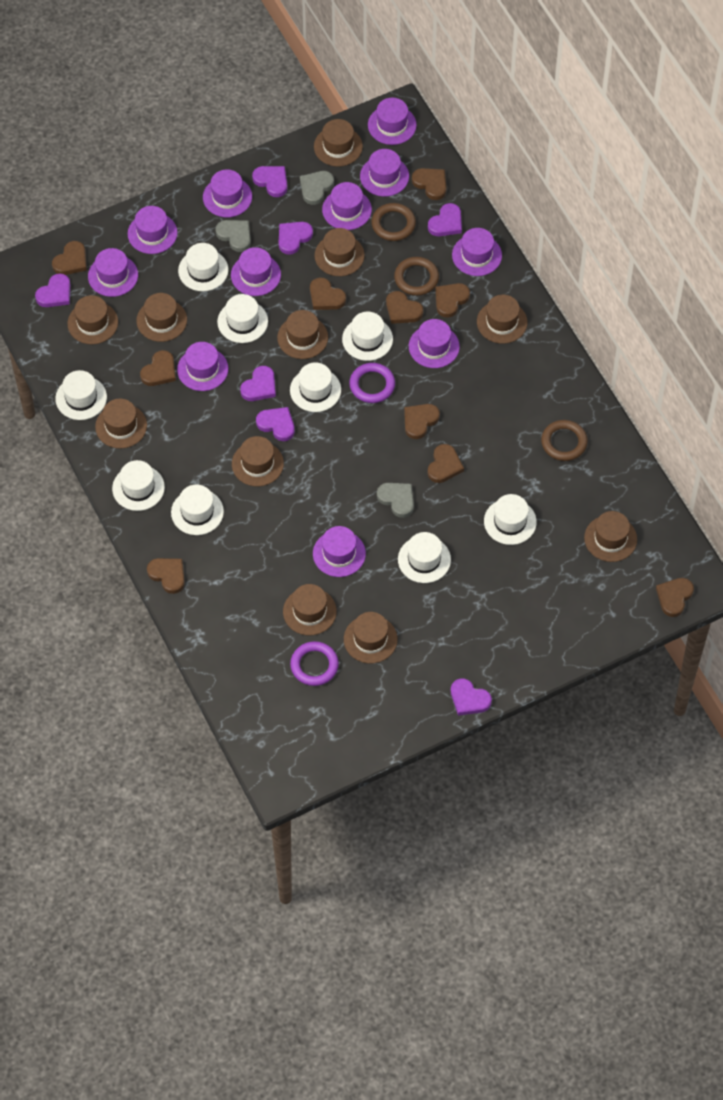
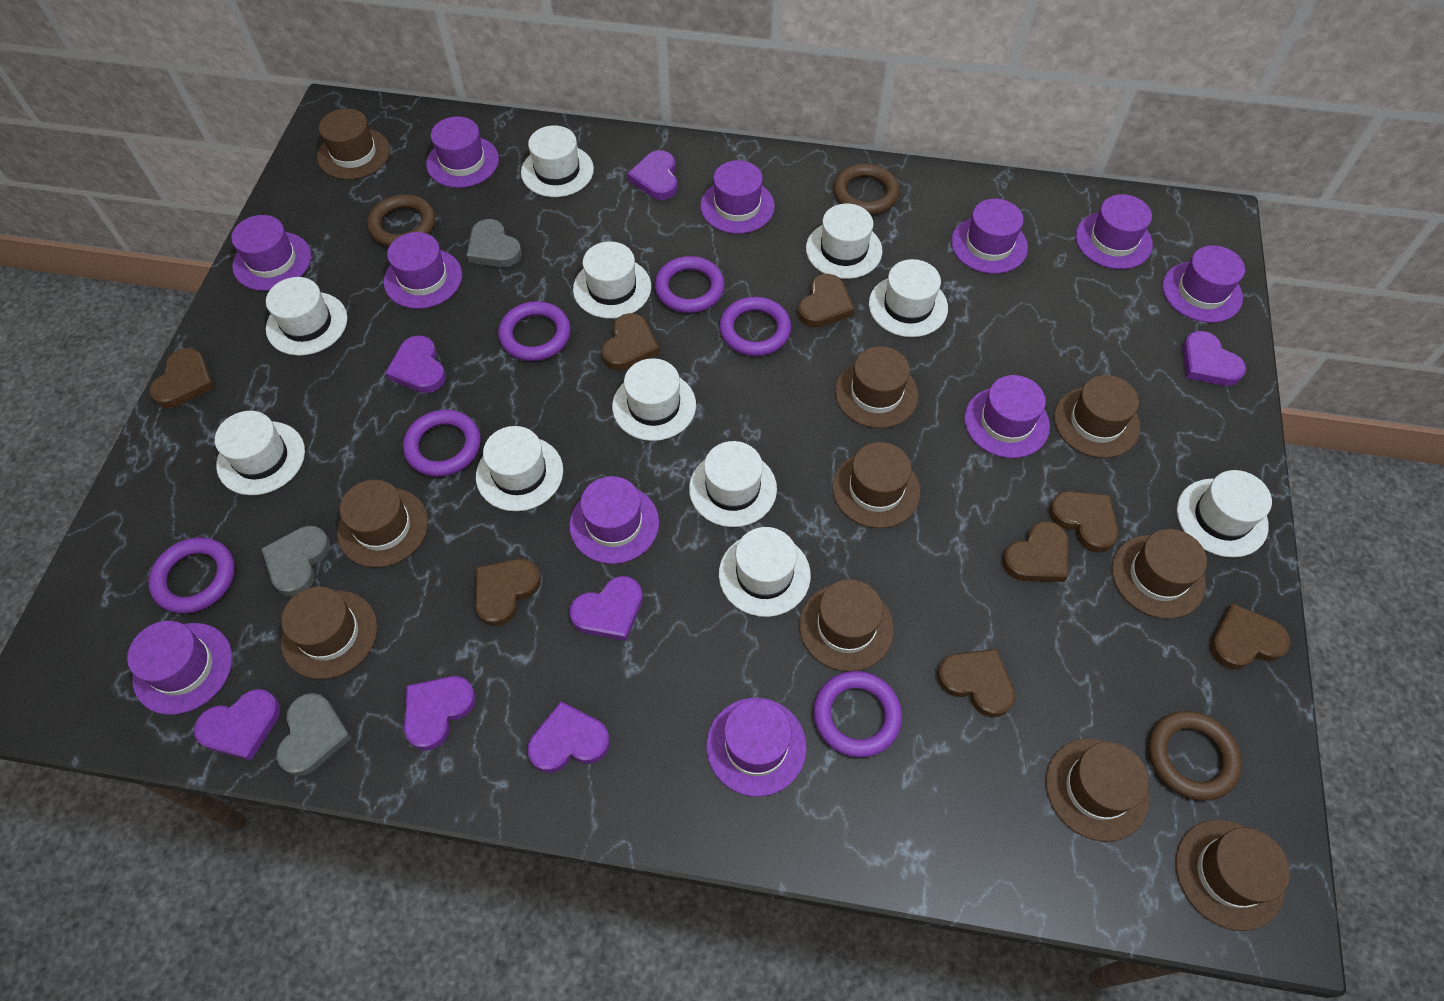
brown hat: 11 -> 10
brown heart: 10 -> 8
purple ring: 2 -> 6
white hat: 9 -> 11

